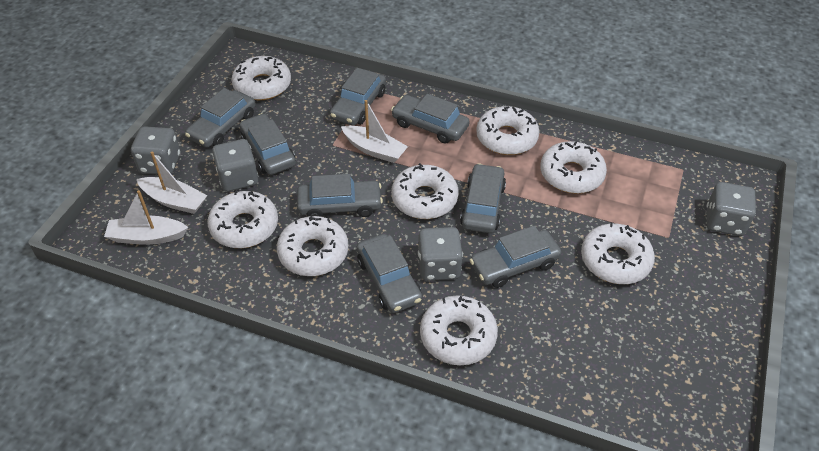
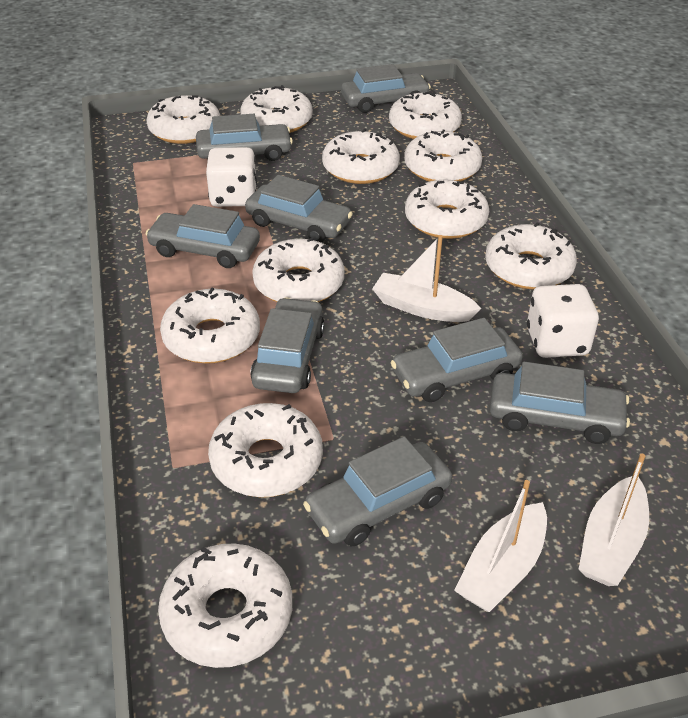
grey dice: 4 -> 0
white dice: 0 -> 2
white donut: 8 -> 11

